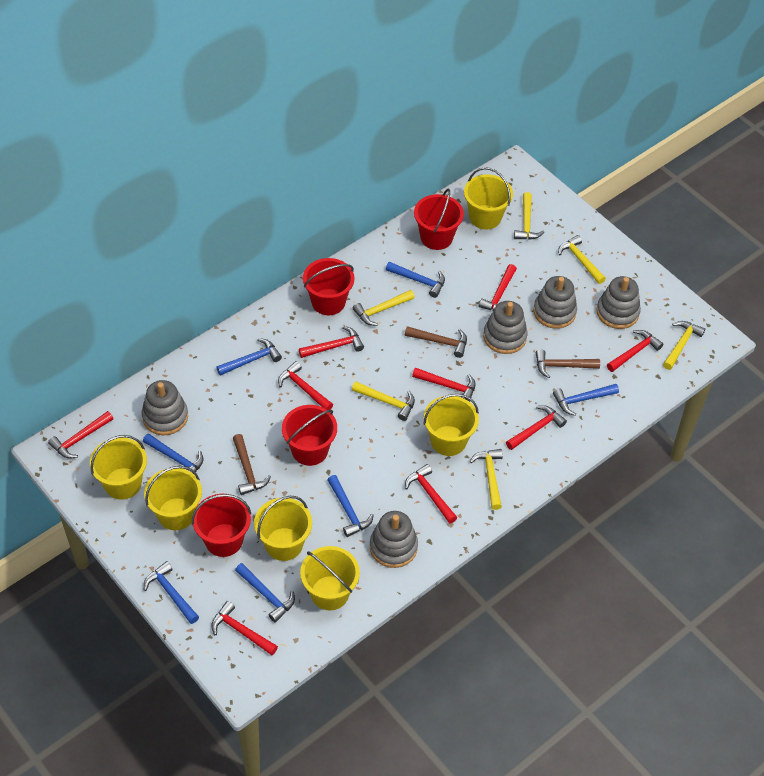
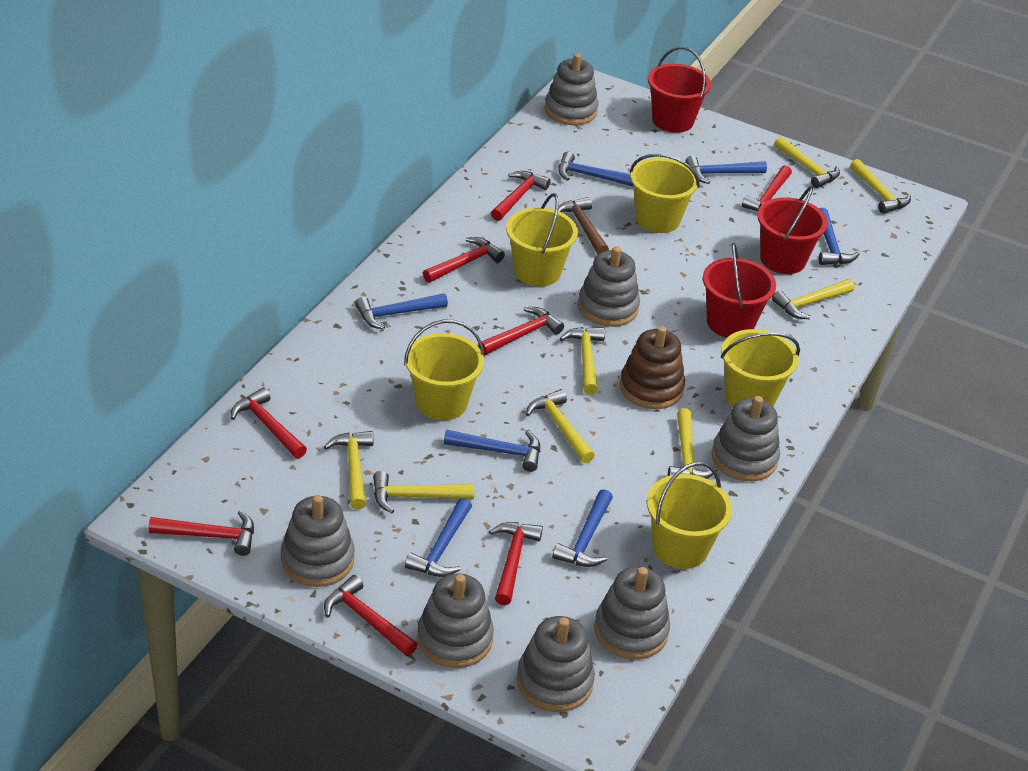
brown hammer: 3 -> 1
brown stacking toy: 0 -> 1
grey stacking toy: 5 -> 7
red bucket: 4 -> 3
red hammer: 9 -> 8
yellow bucket: 6 -> 5
yellow hammer: 6 -> 8

